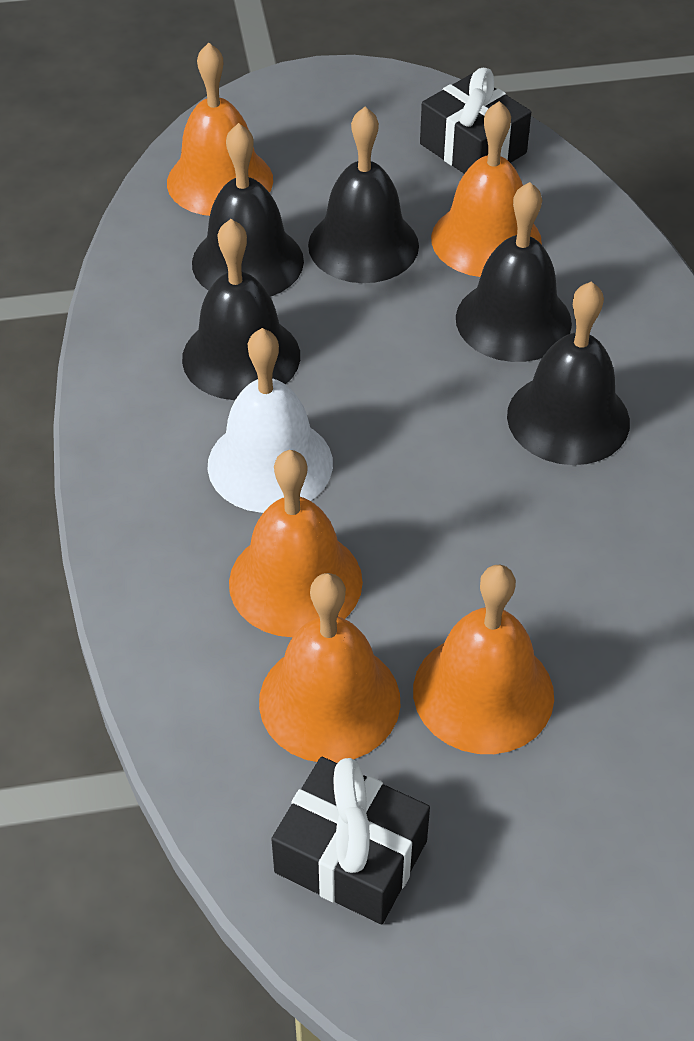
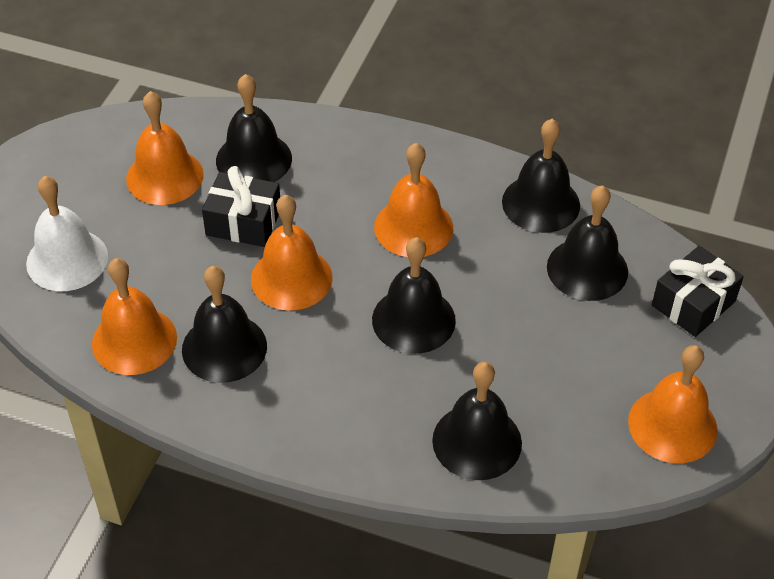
black bell: 5 -> 6

